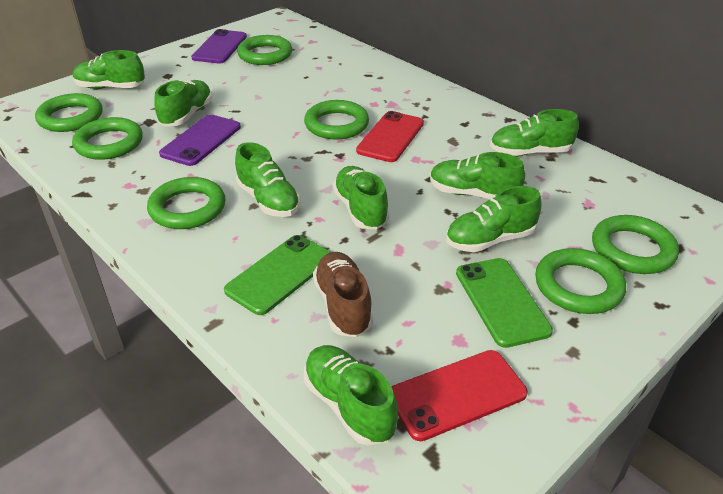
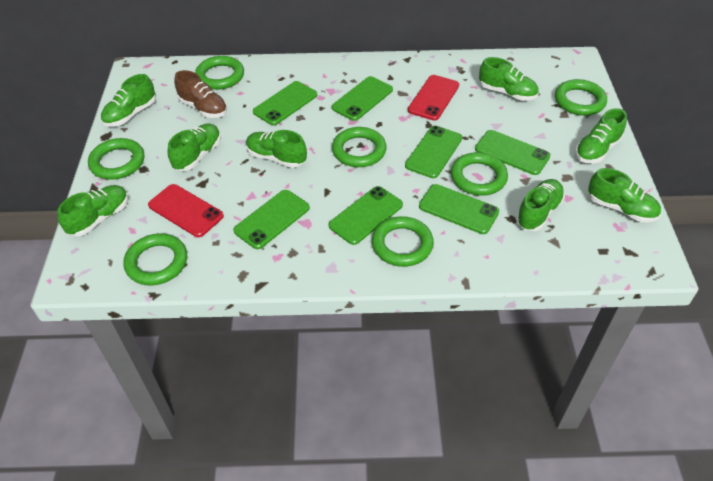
green phone: 2 -> 7
purple phone: 2 -> 0

